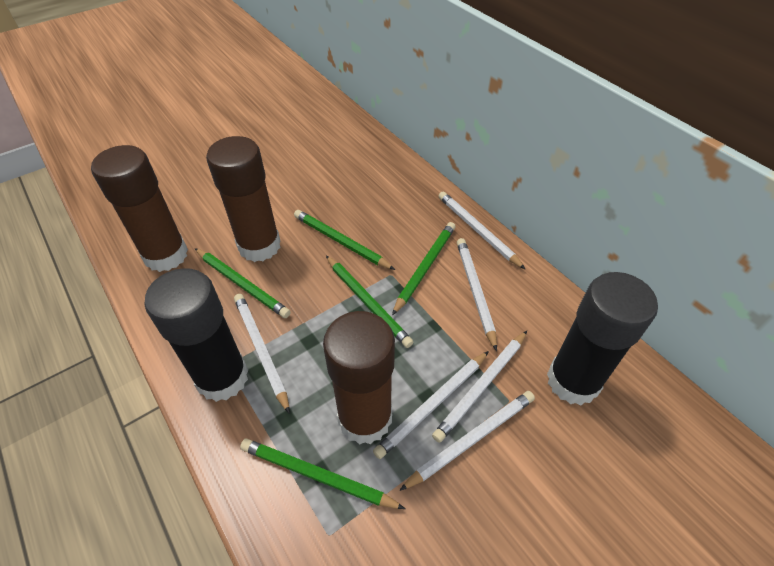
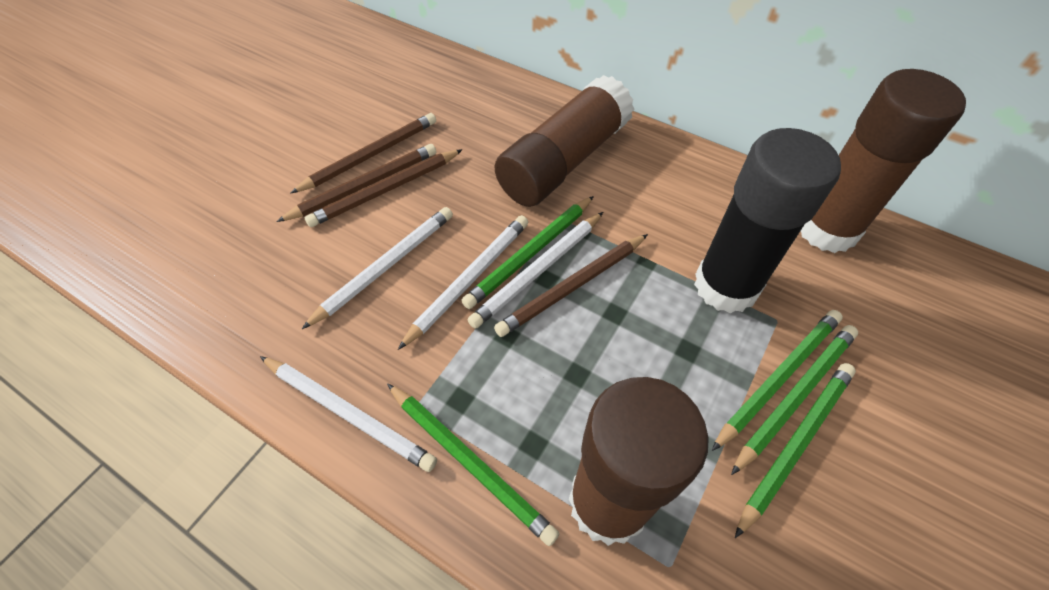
black glue stick: 2 -> 1
brown pencil: 0 -> 4
white pencil: 6 -> 4

